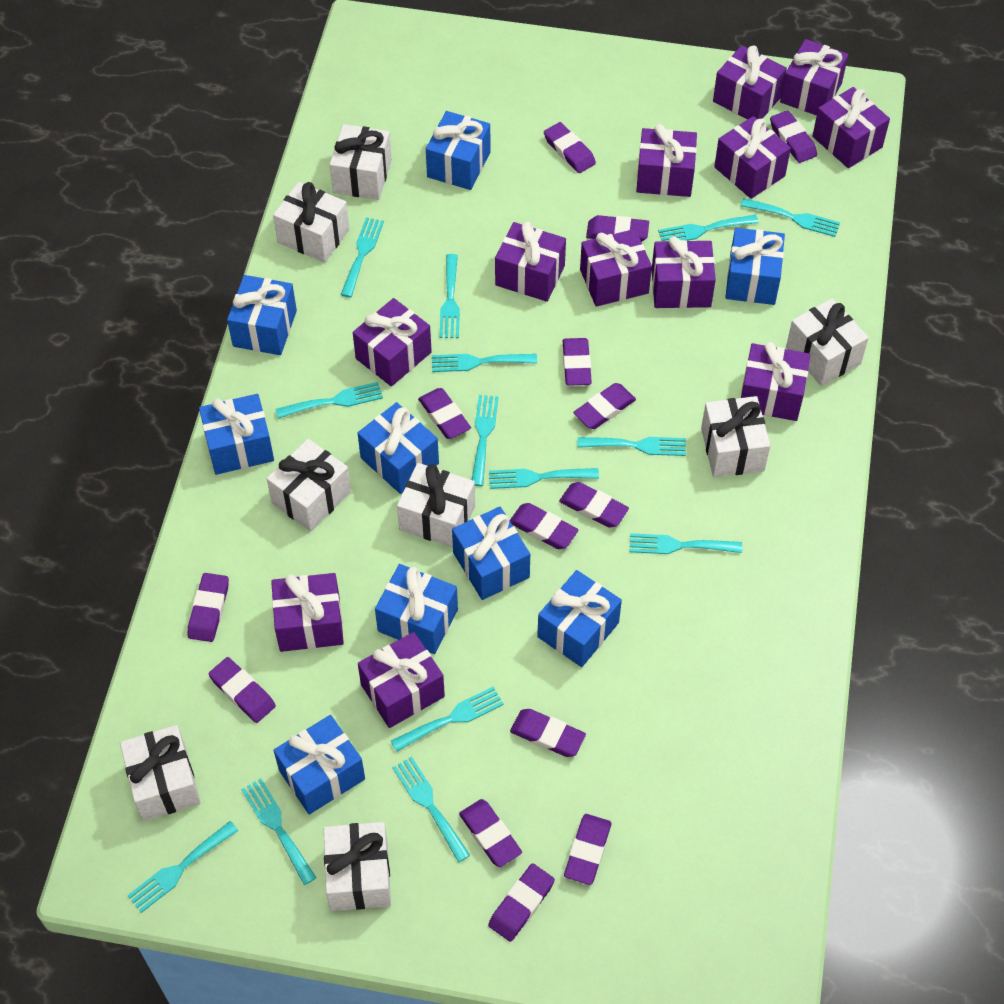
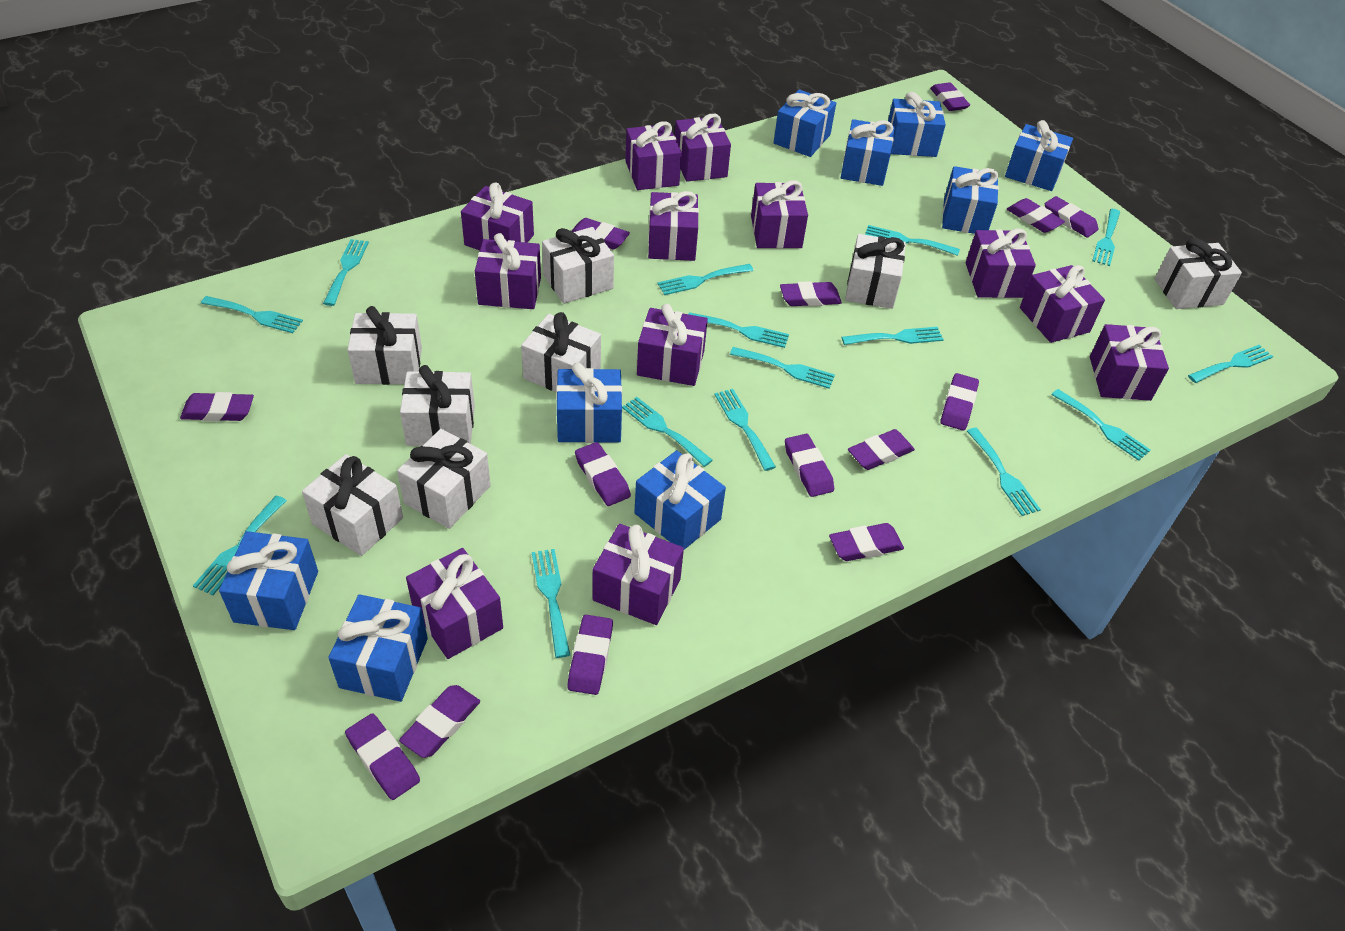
turquoise fork: 14 -> 15

